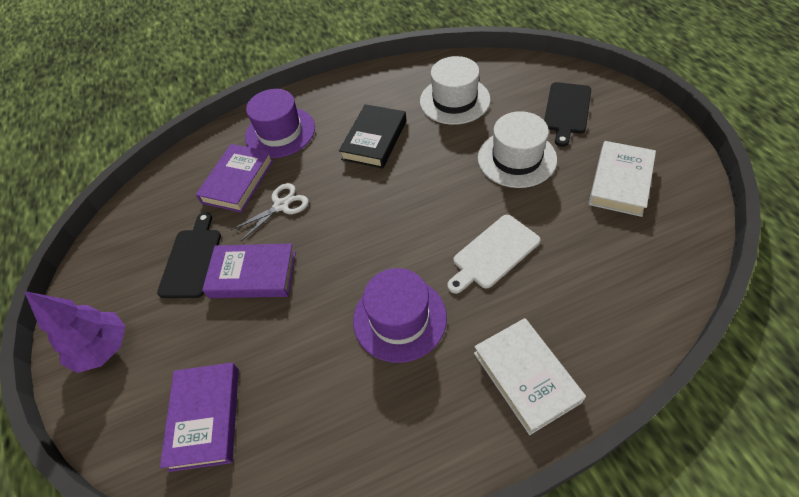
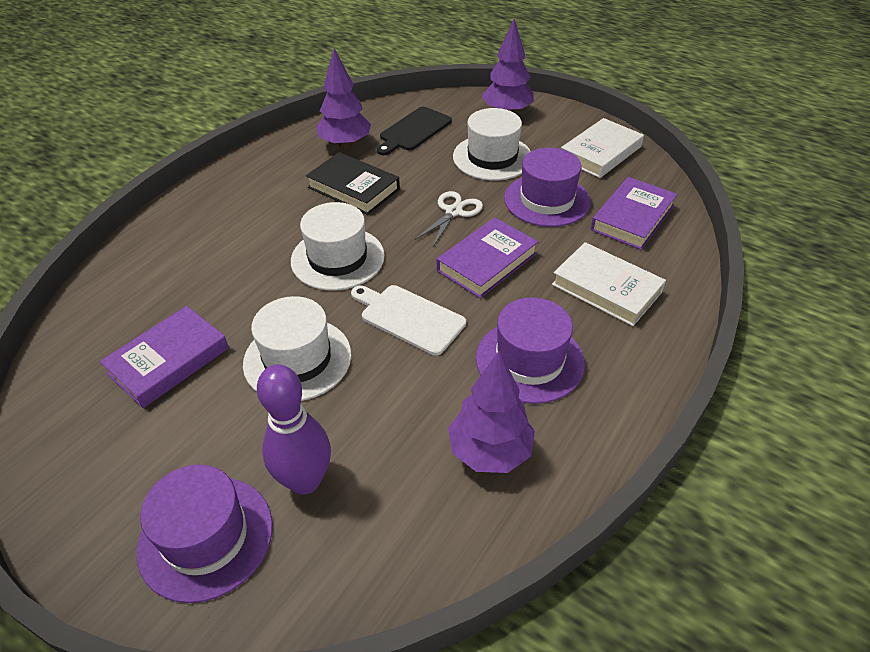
black cutting board: 2 -> 1
purple bowling pin: 0 -> 1
purple hat: 2 -> 3
purple tree: 1 -> 3
white hat: 2 -> 3

